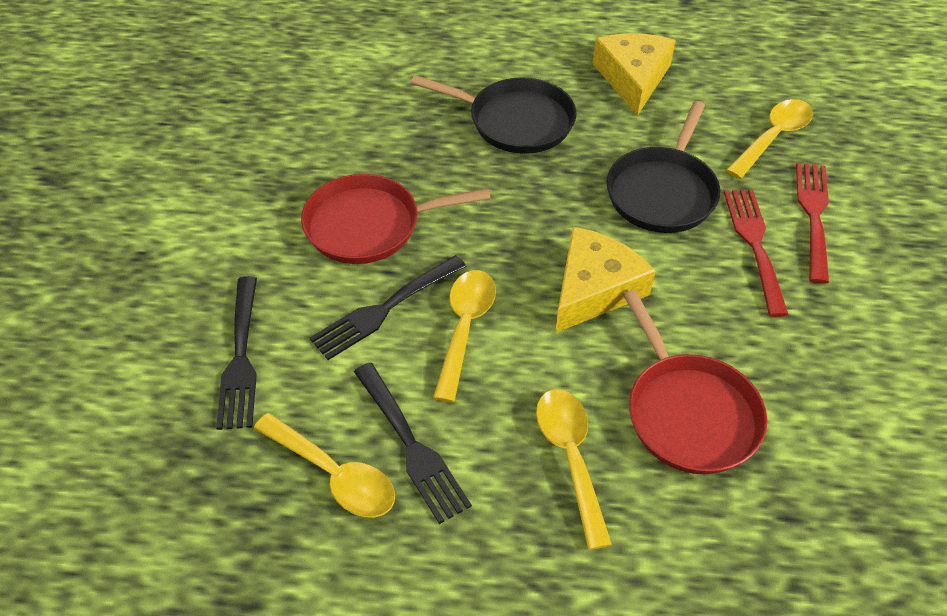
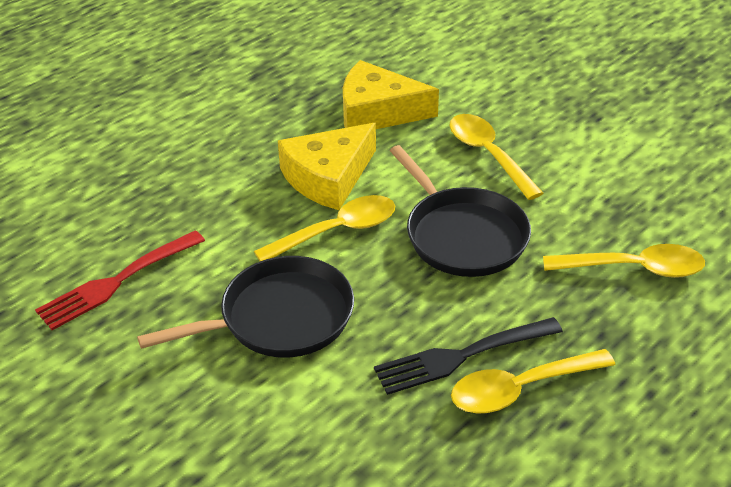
black fork: 3 -> 1
red fork: 2 -> 1
red pan: 2 -> 0

